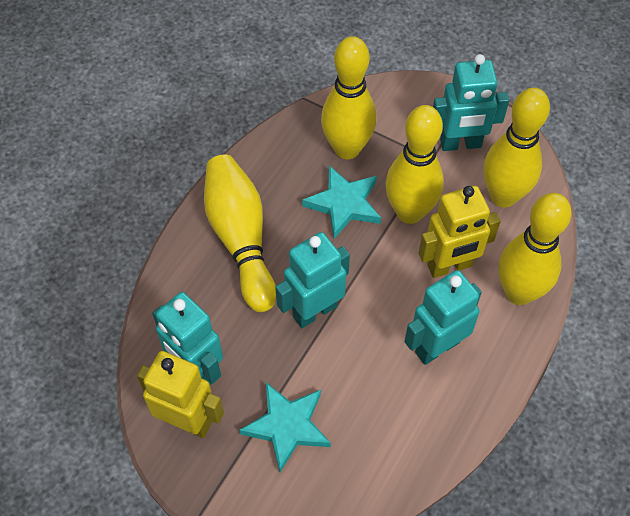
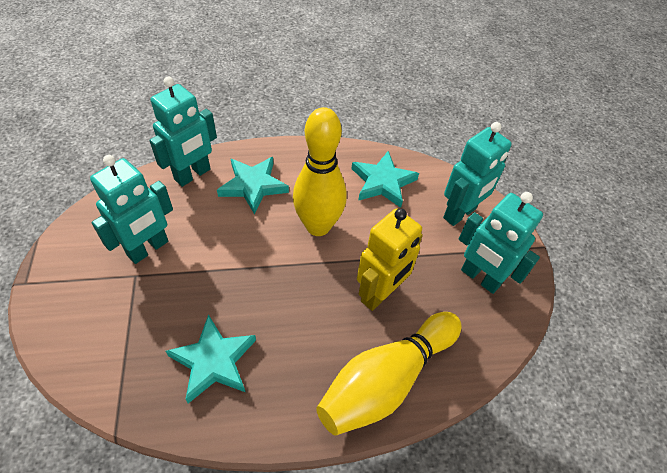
turquoise star: 2 -> 3
yellow bowling pin: 5 -> 2
yellow robot: 2 -> 1

